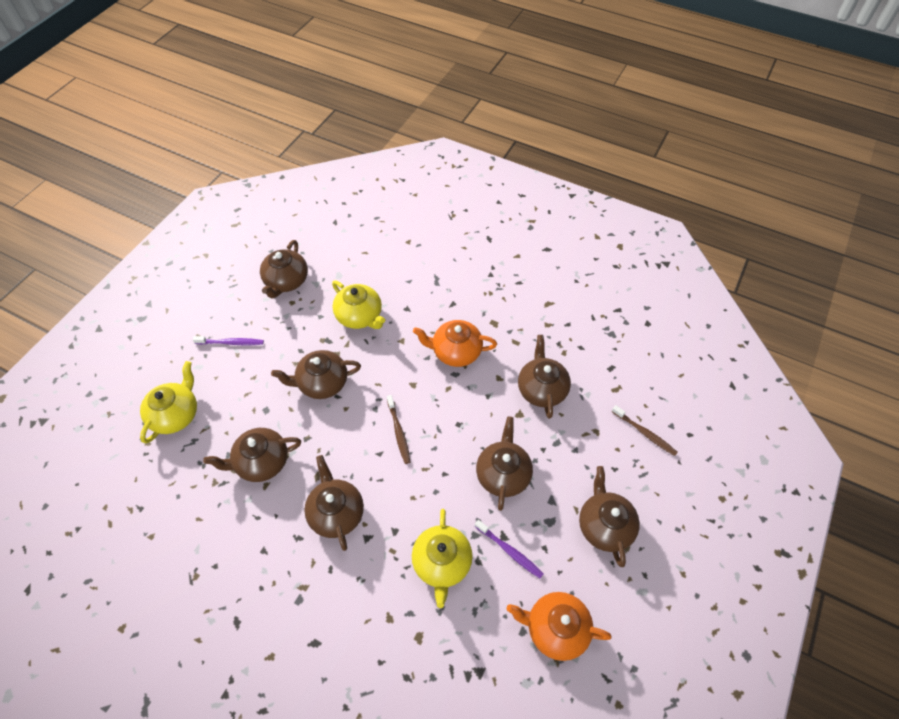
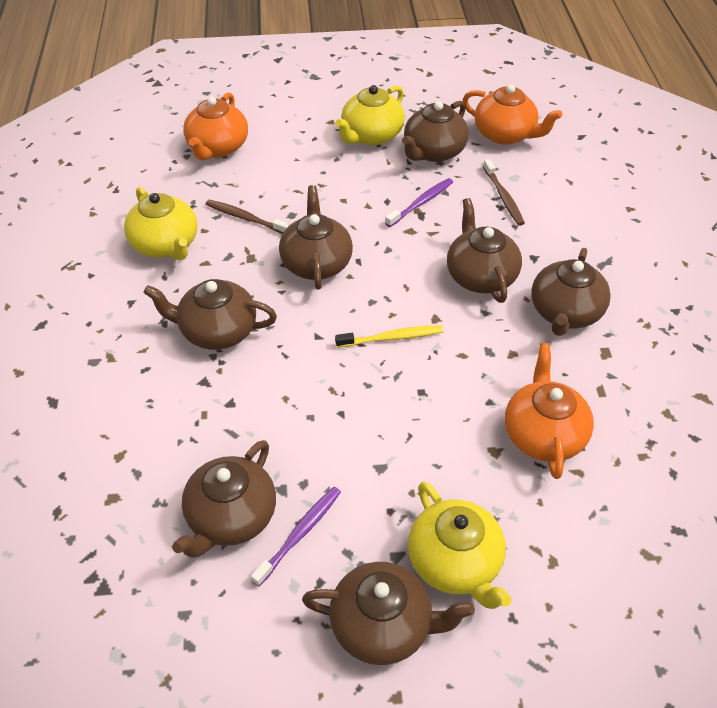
orange teapot: 2 -> 3
yellow toothbrush: 0 -> 1

